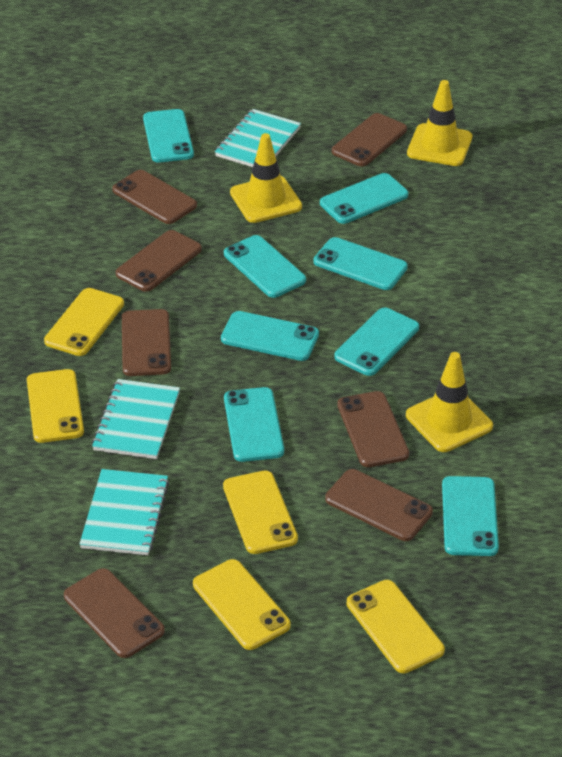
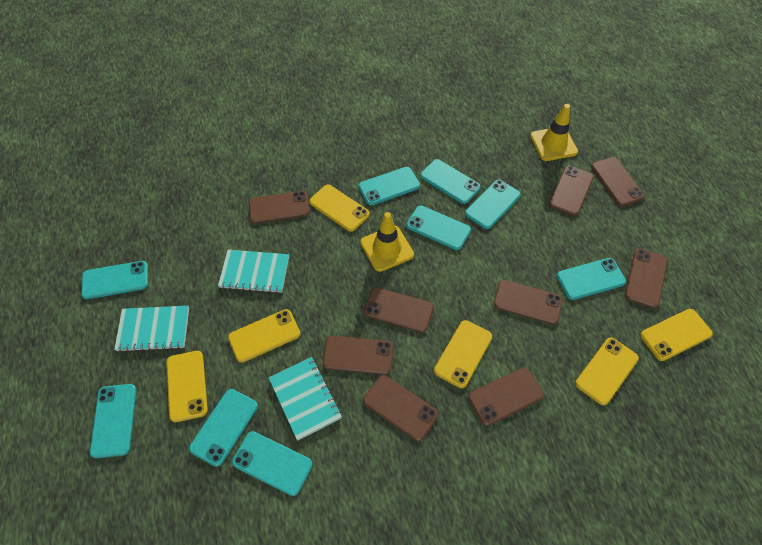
brown phone: 7 -> 9
turquoise phone: 8 -> 9
yellow phone: 5 -> 6
yellow traffic cone: 3 -> 2

